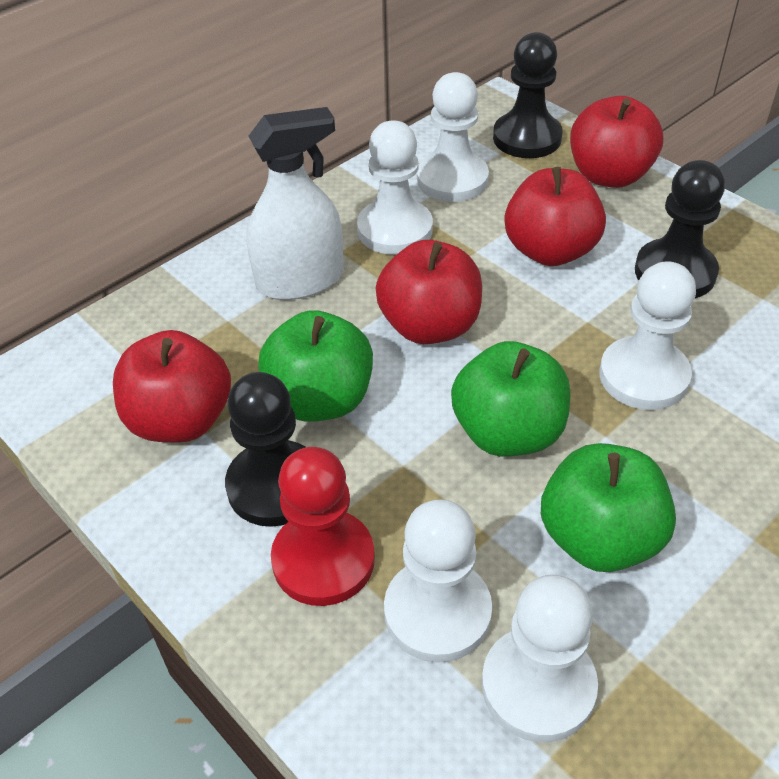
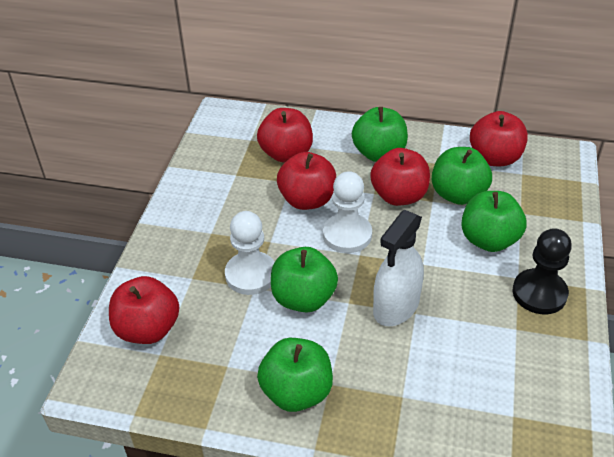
black pawn: 3 -> 1
green apple: 3 -> 5
red apple: 4 -> 5
red pawn: 1 -> 0
white pawn: 5 -> 2

